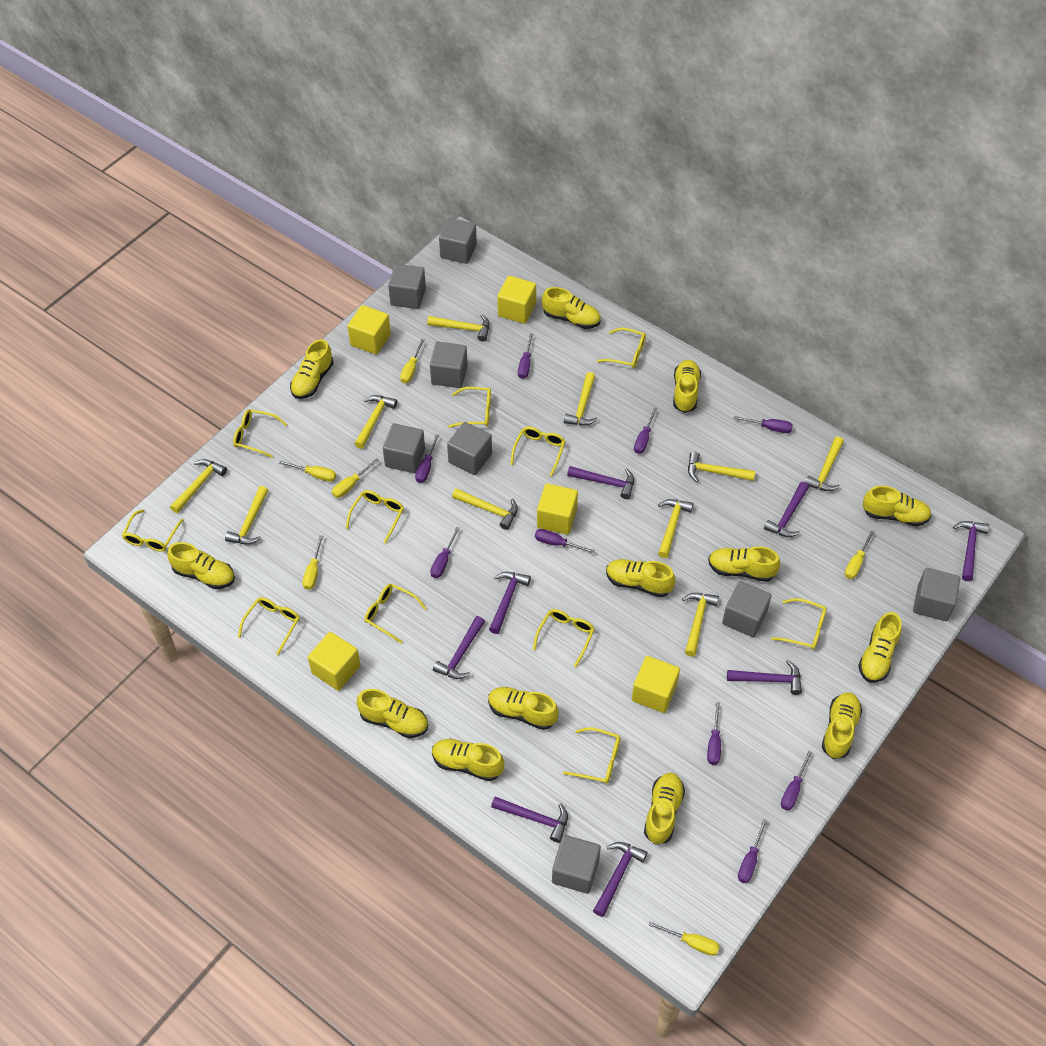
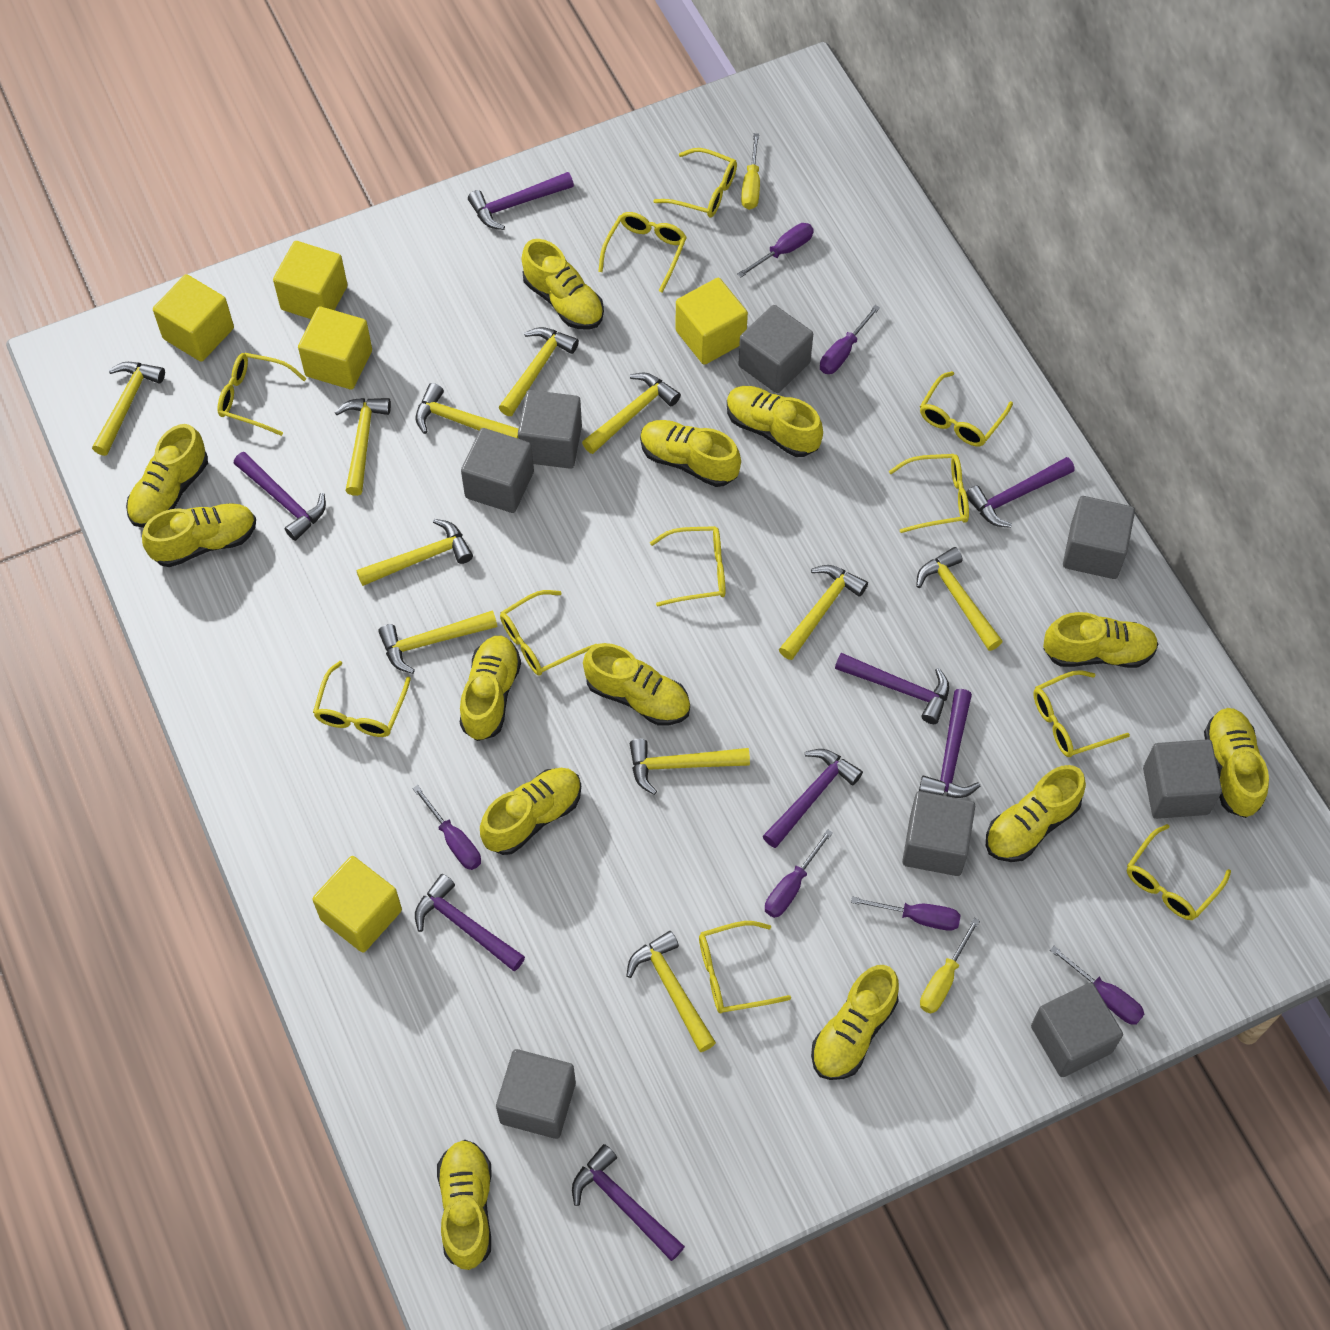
purple screwdriver: 9 -> 6
yellow hammer: 10 -> 11
yellow screwdriver: 6 -> 2

